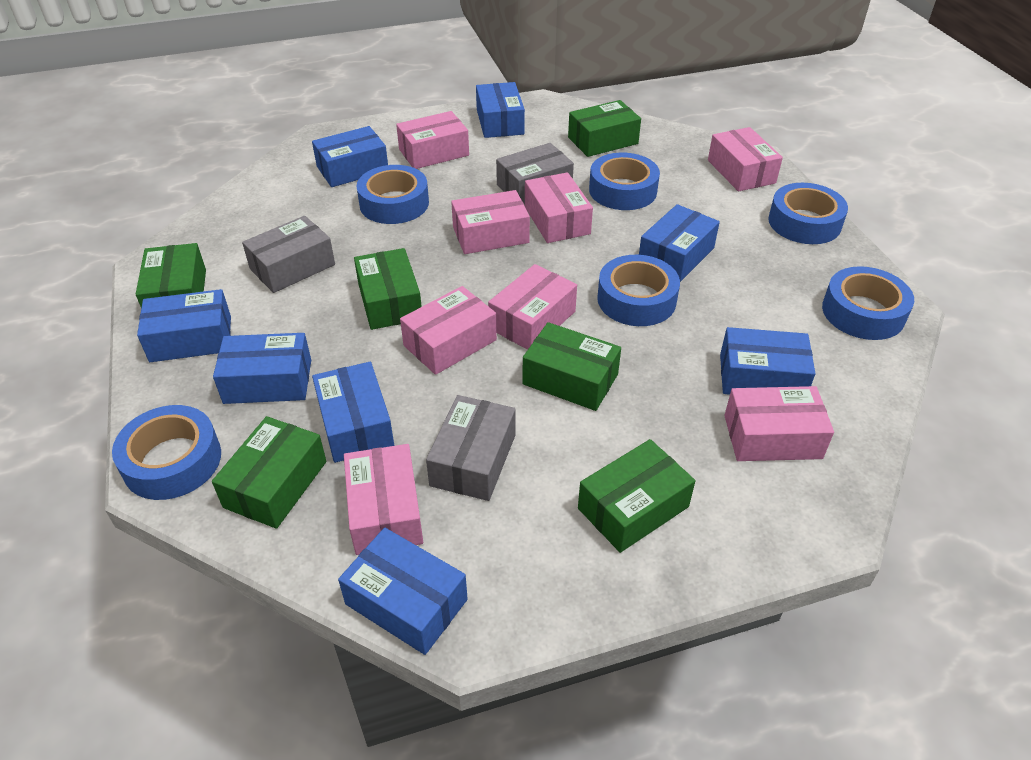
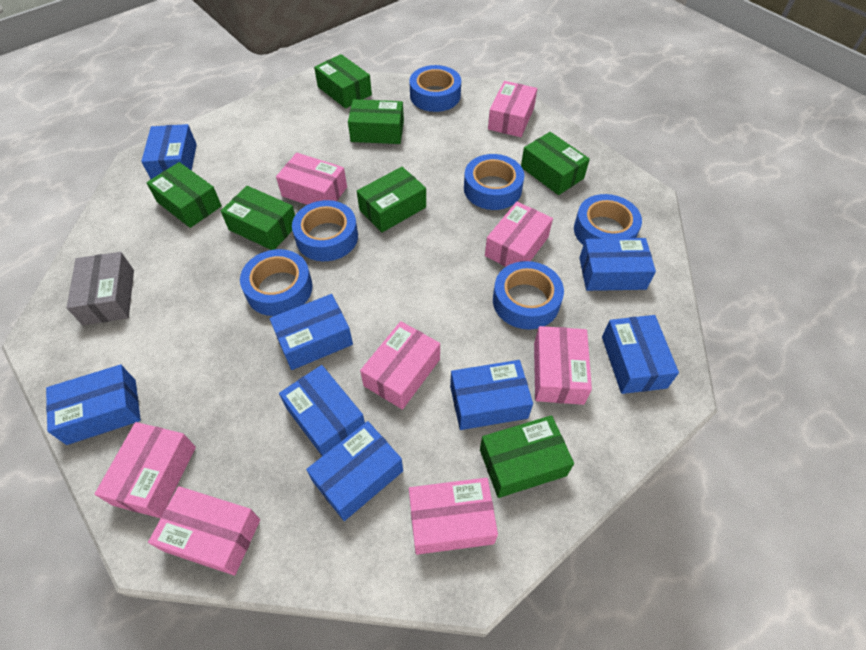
green box: 6 -> 7
grey box: 3 -> 1

